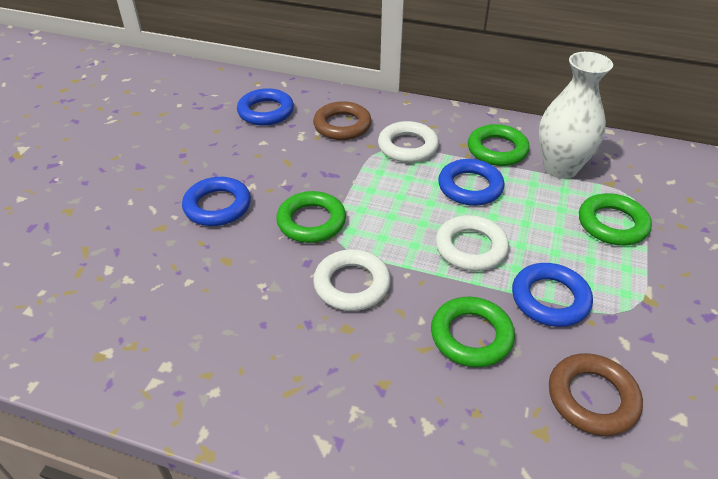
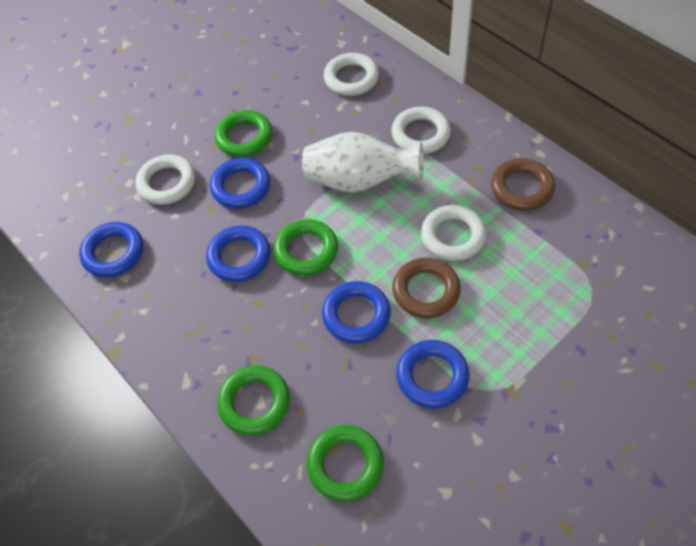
blue ring: 4 -> 5
white ring: 3 -> 4

